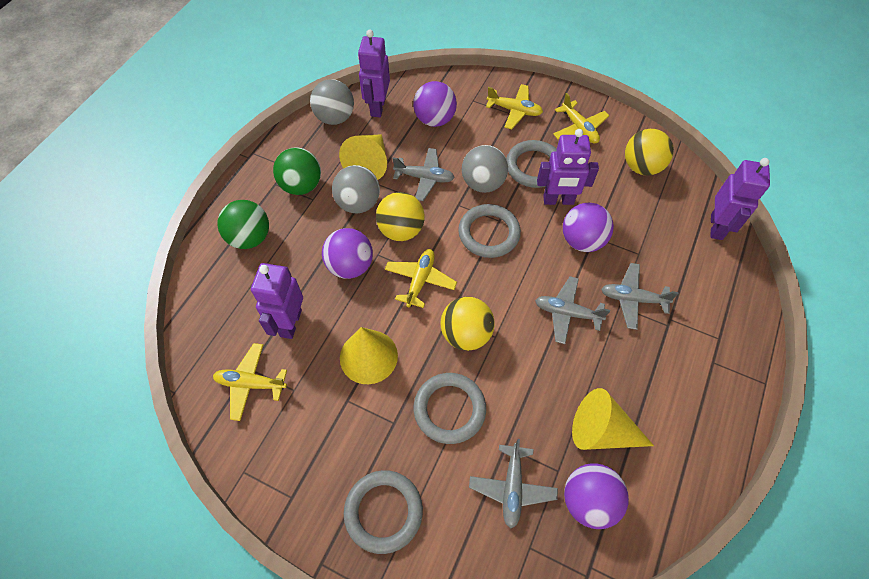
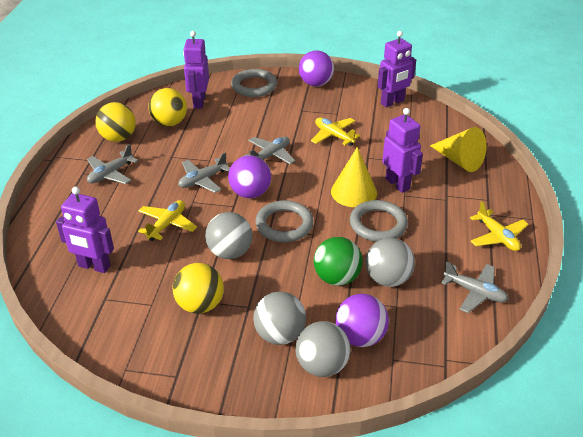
green ball: 2 -> 1
grey ball: 3 -> 4
grey ring: 4 -> 3
purple ball: 4 -> 3
yellow cone: 3 -> 2
yellow plane: 4 -> 3

